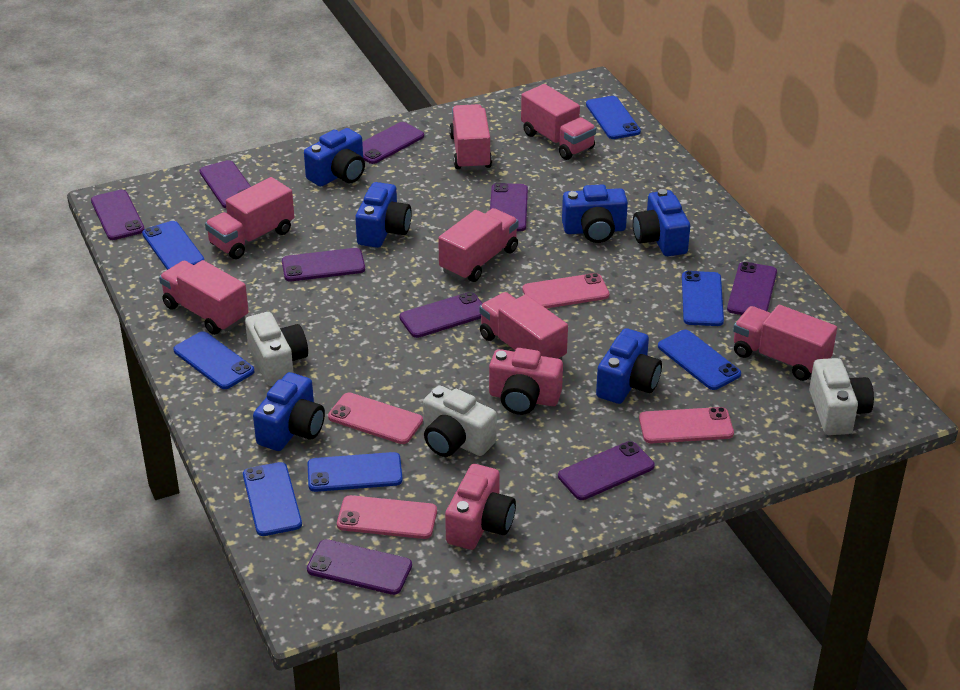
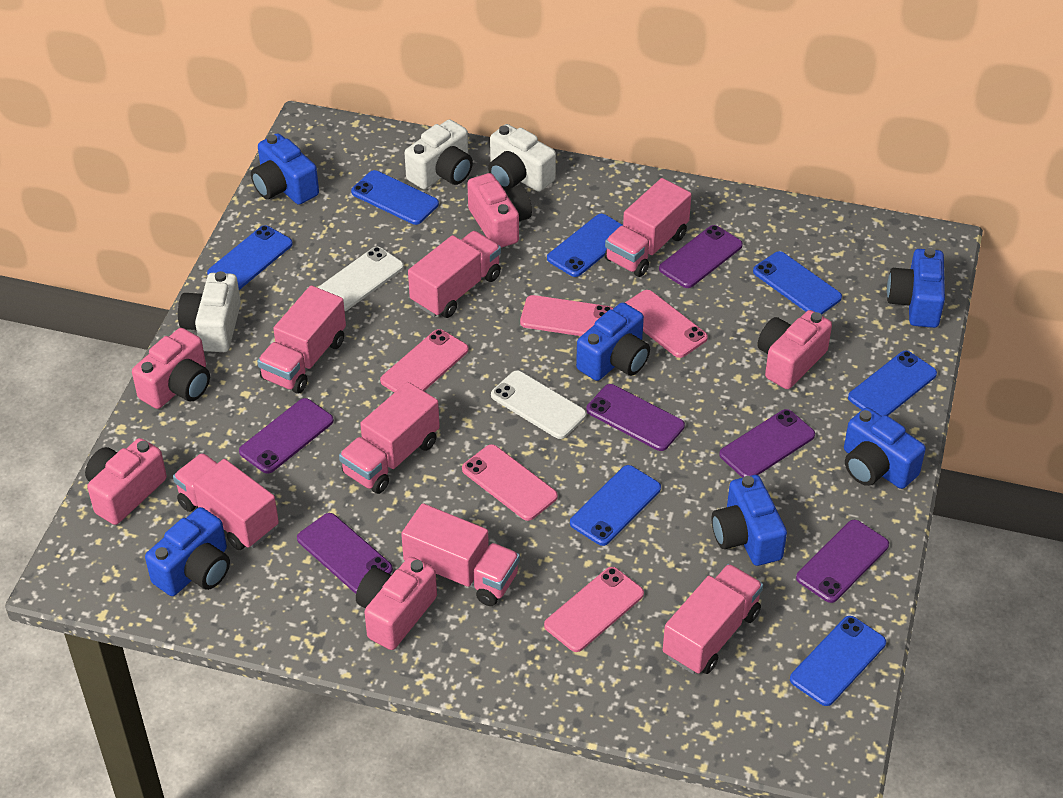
pink camera: 2 -> 5
pink phone: 4 -> 5
purple phone: 9 -> 6
white phone: 0 -> 2

